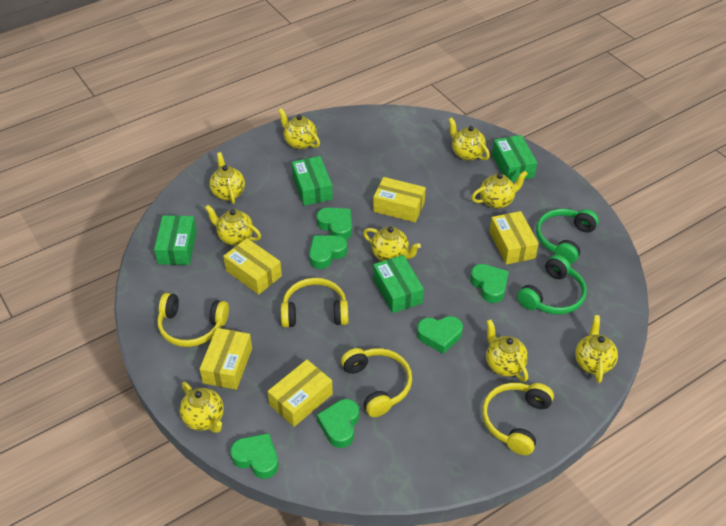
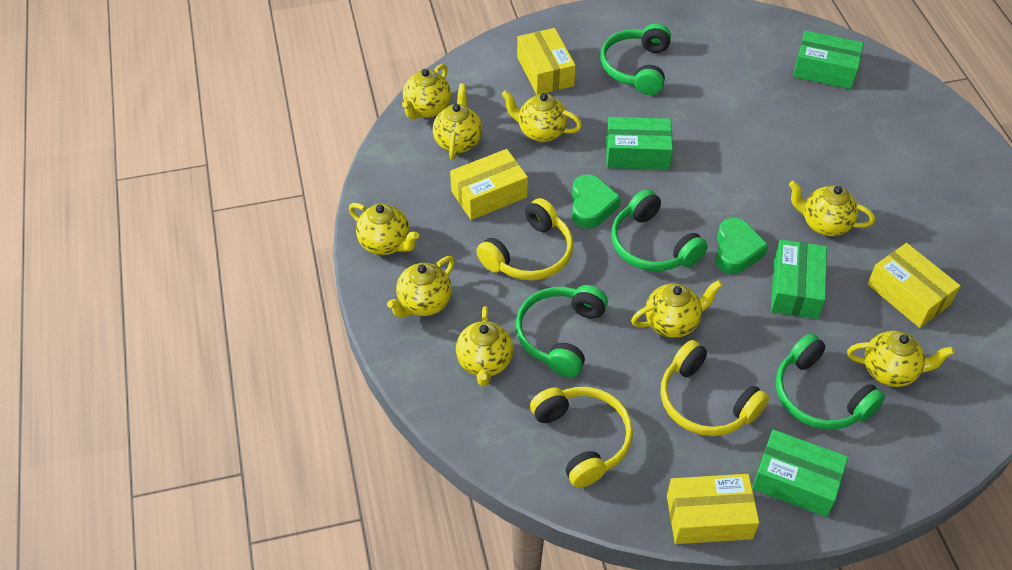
green headphones: 2 -> 4
green heart: 6 -> 2
yellow box: 5 -> 4
yellow headphones: 4 -> 3

